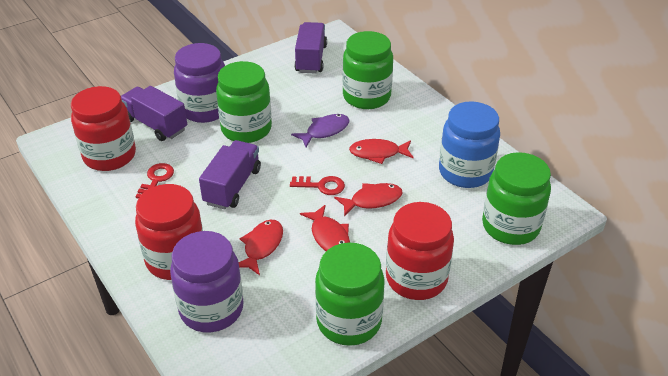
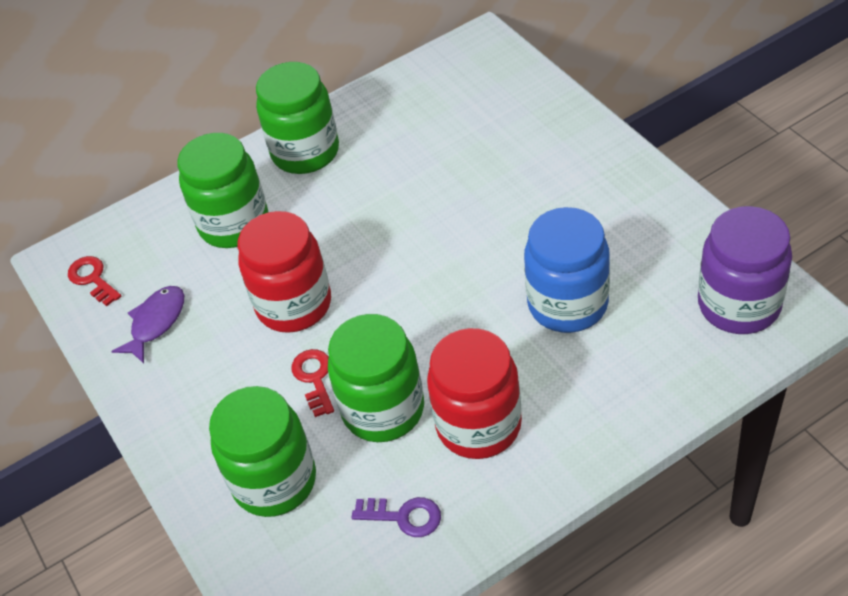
purple jar: 2 -> 1
purple key: 0 -> 1
purple truck: 3 -> 0
red fish: 4 -> 0
red jar: 3 -> 2

